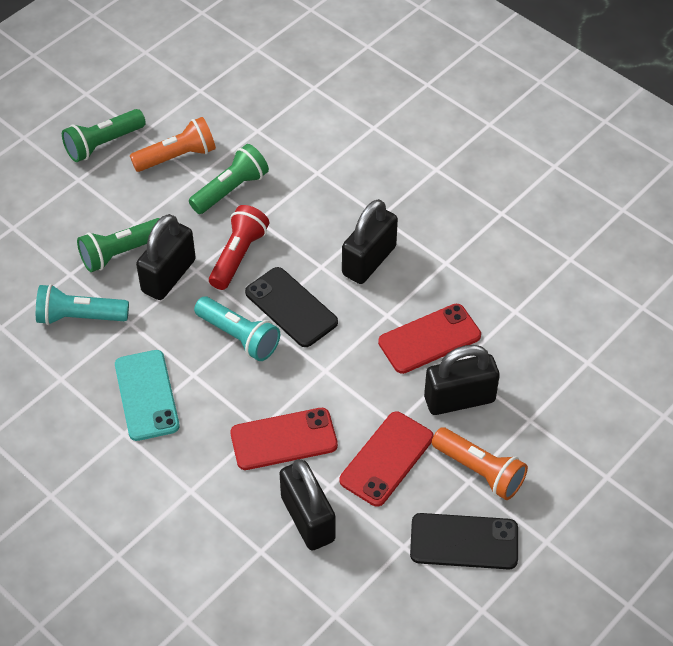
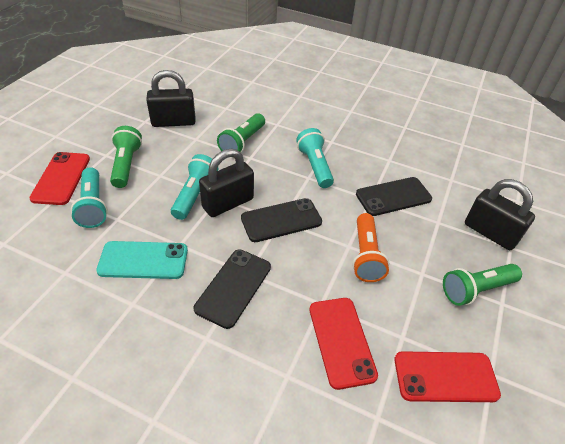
black padlock: 4 -> 3
black phone: 2 -> 3
orange flashlight: 2 -> 1
red flashlight: 1 -> 0
turquoise flashlight: 2 -> 3

